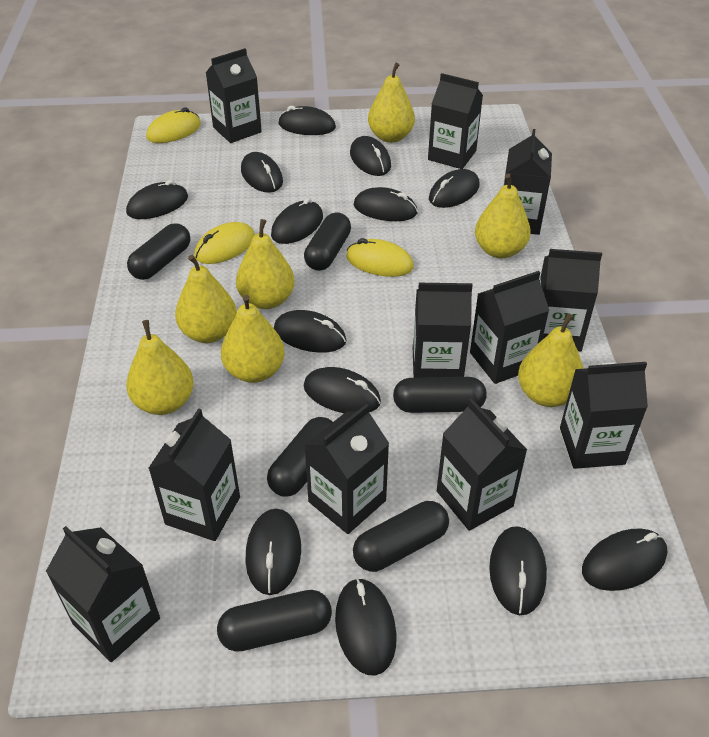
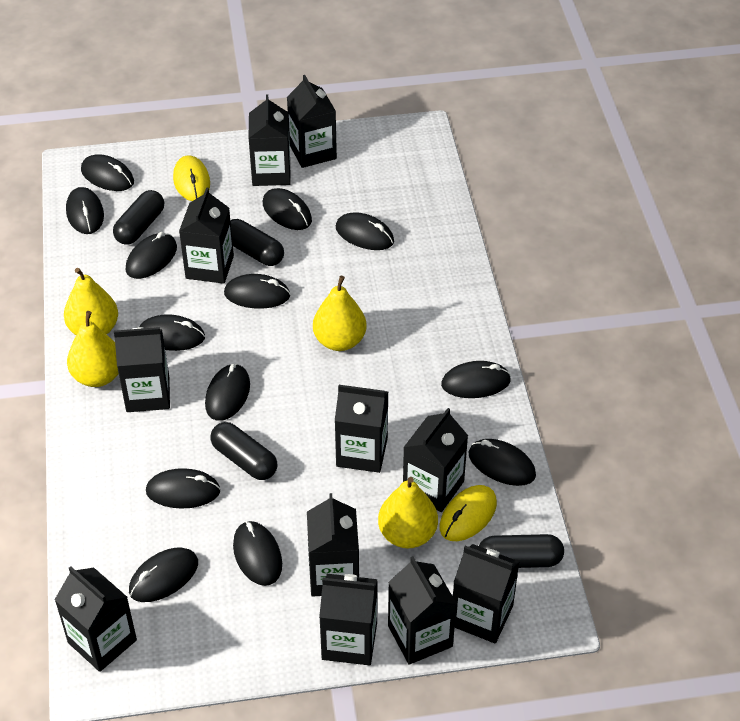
black capsule: 6 -> 4
yellow mouse: 3 -> 2
yellow pear: 7 -> 4

